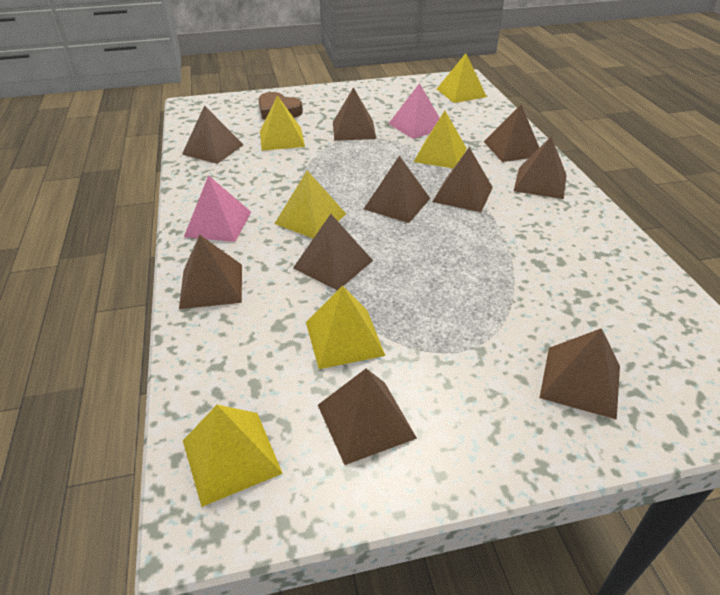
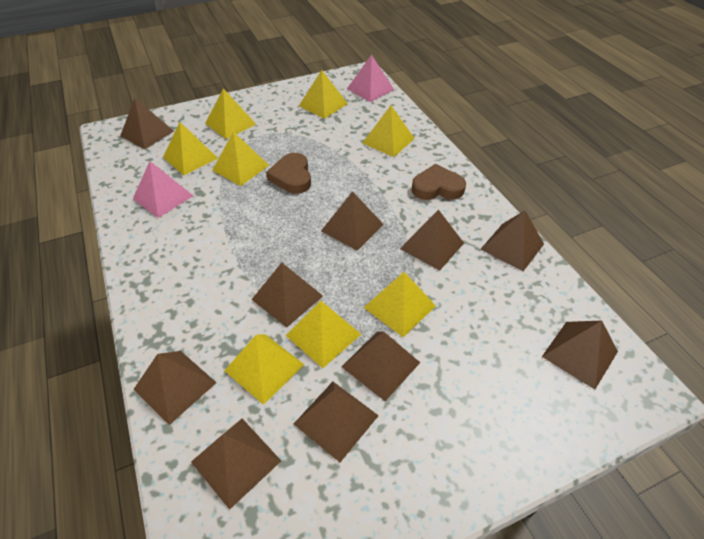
brown heart: 1 -> 2
yellow pyramid: 6 -> 8

